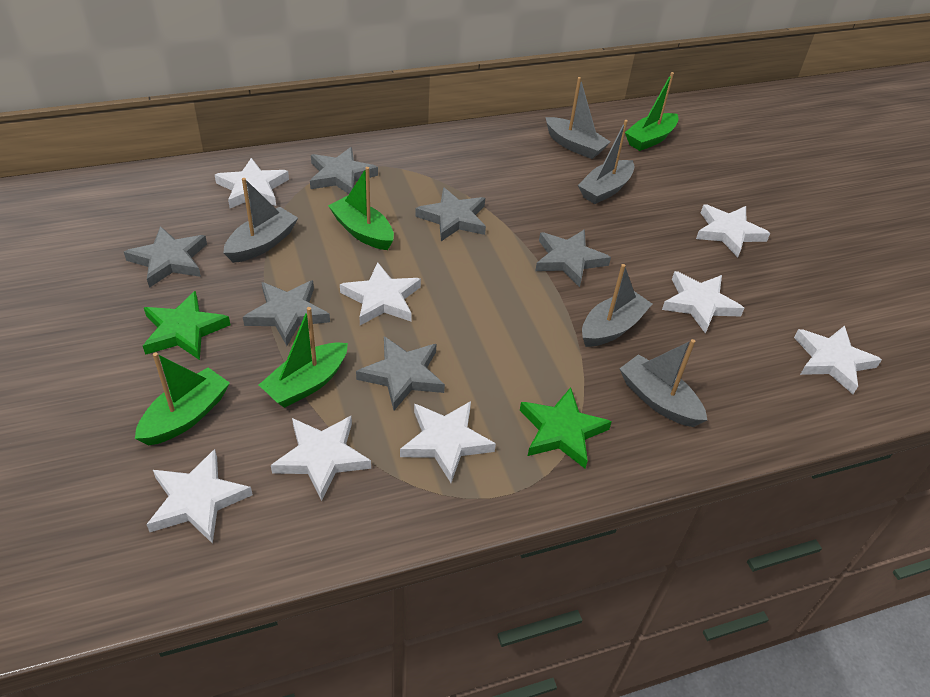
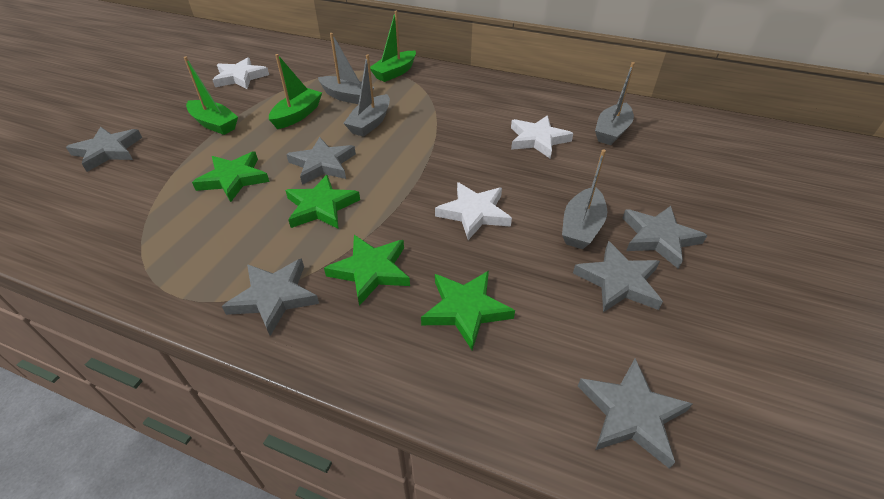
green boat: 4 -> 3
green star: 2 -> 4
grey boat: 5 -> 4
white star: 8 -> 3

